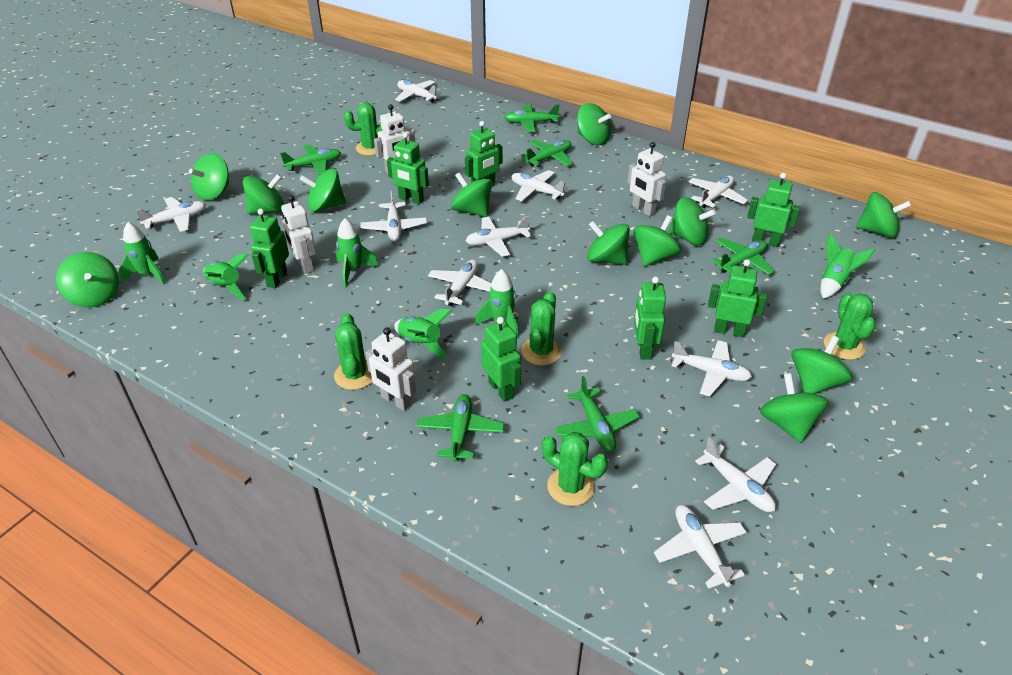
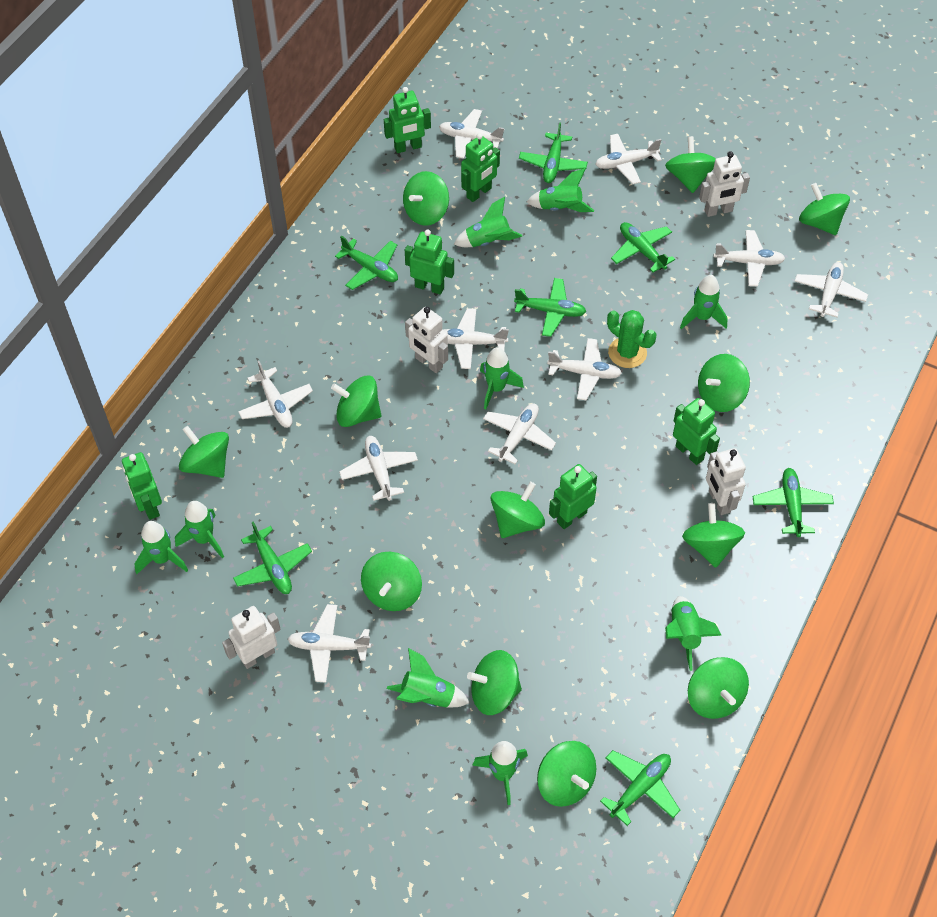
green cactus: 5 -> 1
green plane: 6 -> 7
green robot: 7 -> 6
green rocket: 6 -> 9

